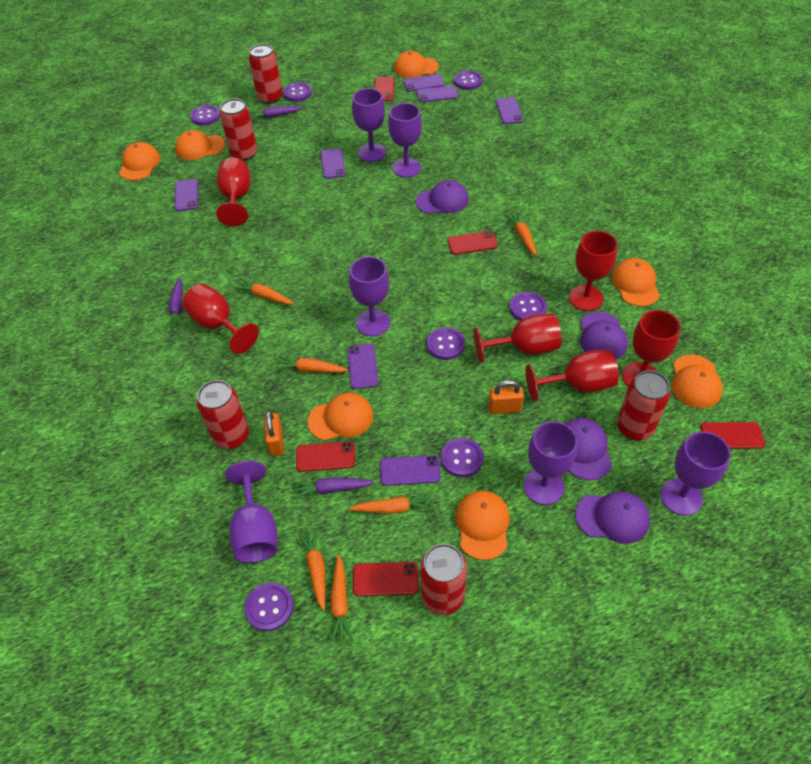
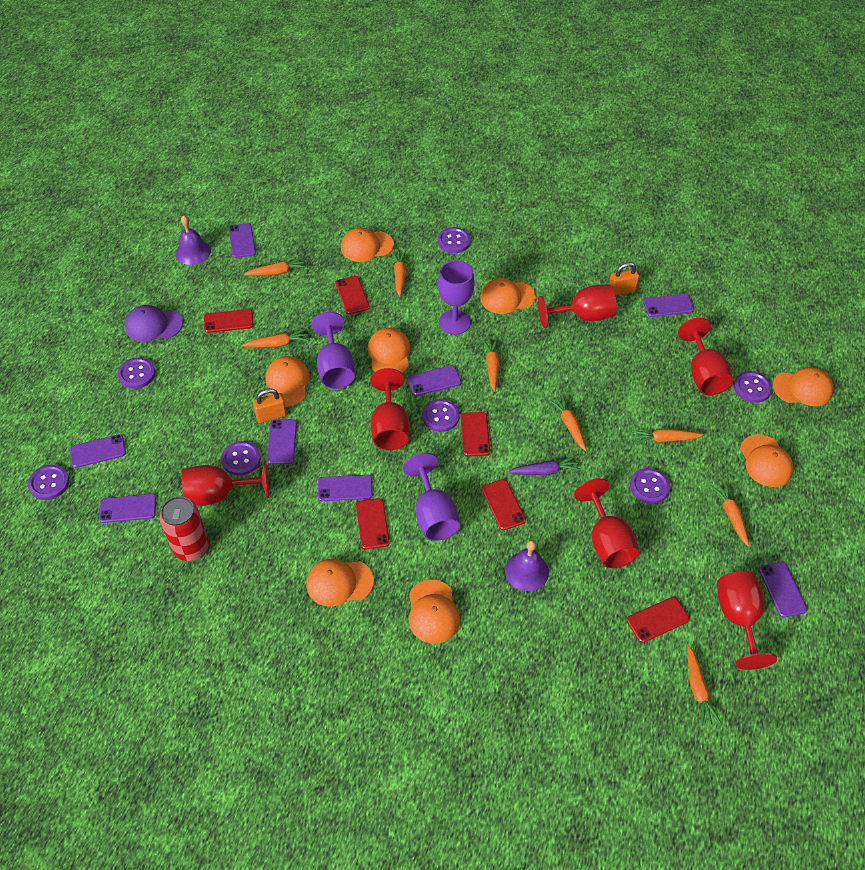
orange cap: 7 -> 8
orange carrot: 6 -> 8
purple bell: 0 -> 2
purple cap: 4 -> 1
purple carrot: 3 -> 1
purple goblet: 6 -> 3
purple phone: 7 -> 8
red can: 5 -> 1
red phone: 5 -> 6

